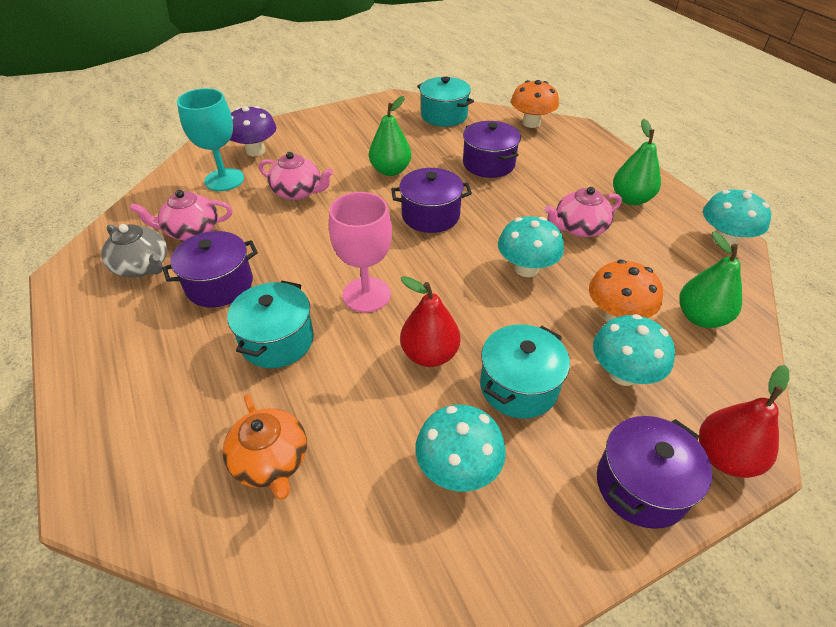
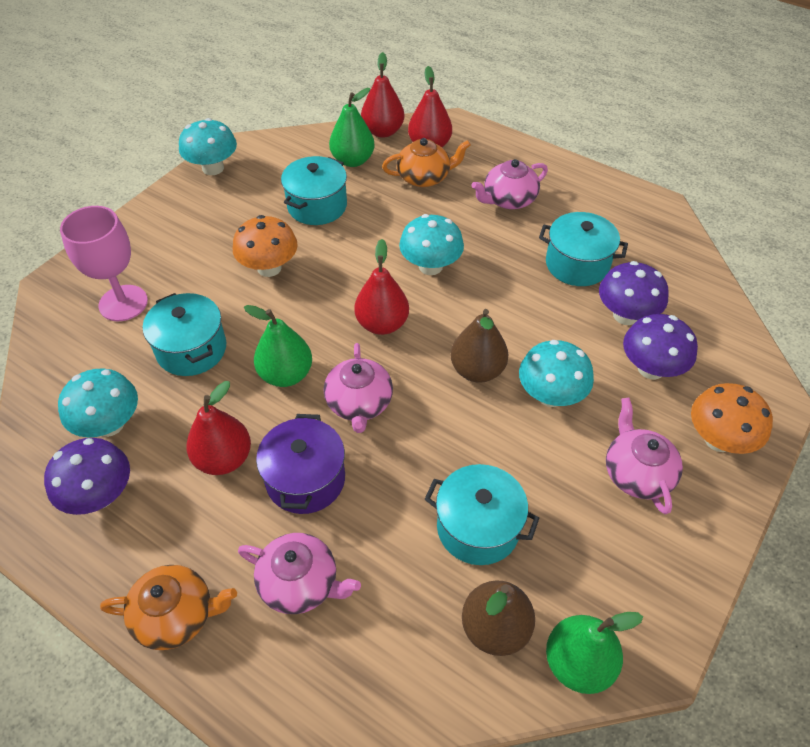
brown pear: 0 -> 2
grey teapot: 1 -> 0
orange teapot: 1 -> 2
pink teapot: 3 -> 4
purple mushroom: 1 -> 3
purple pot: 4 -> 1
red pear: 2 -> 4
turquoise goblet: 1 -> 0
turquoise pot: 3 -> 4

